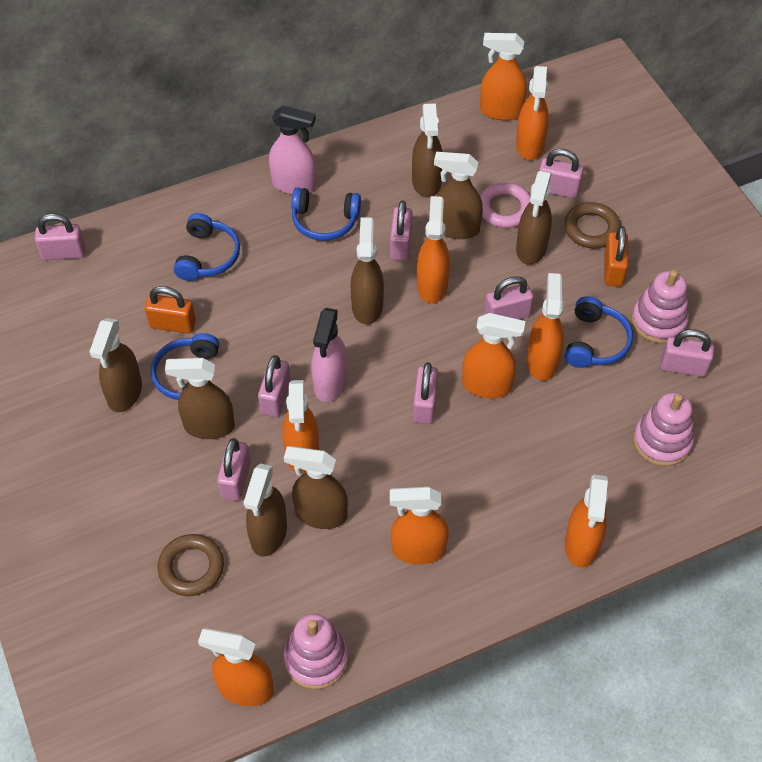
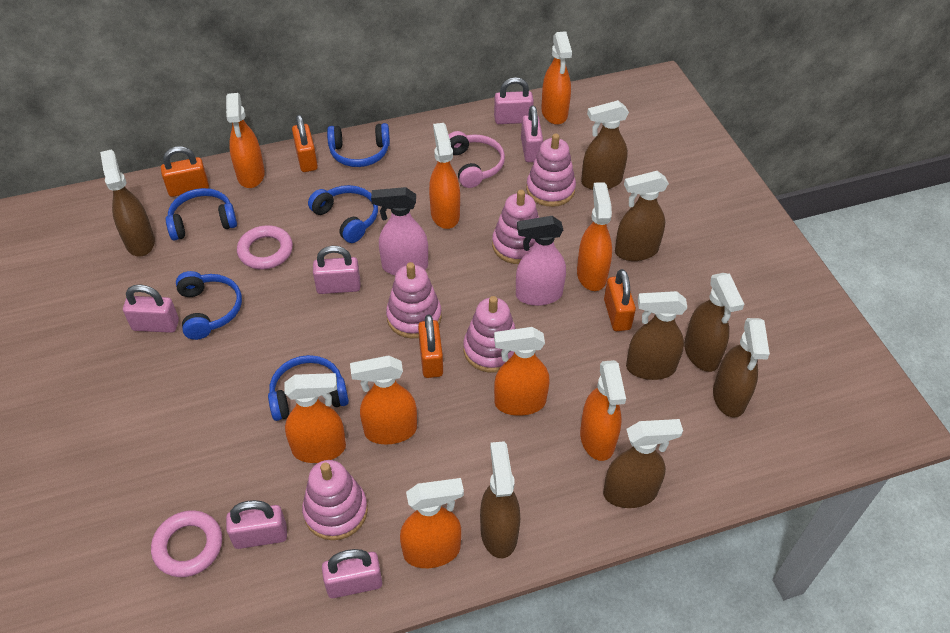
blue headphones: 4 -> 5
brown ring: 2 -> 0
orange padlock: 2 -> 4
pink headphones: 0 -> 1
pink padlock: 8 -> 6
pink ring: 1 -> 2
pink stacking toy: 3 -> 5

